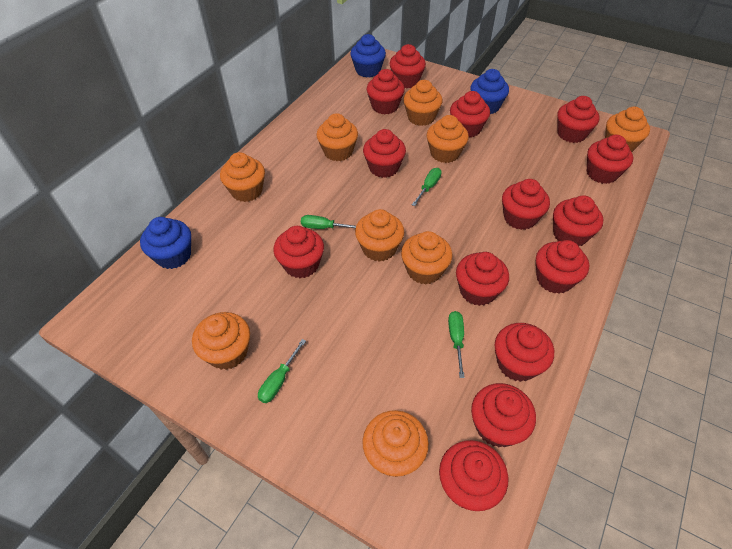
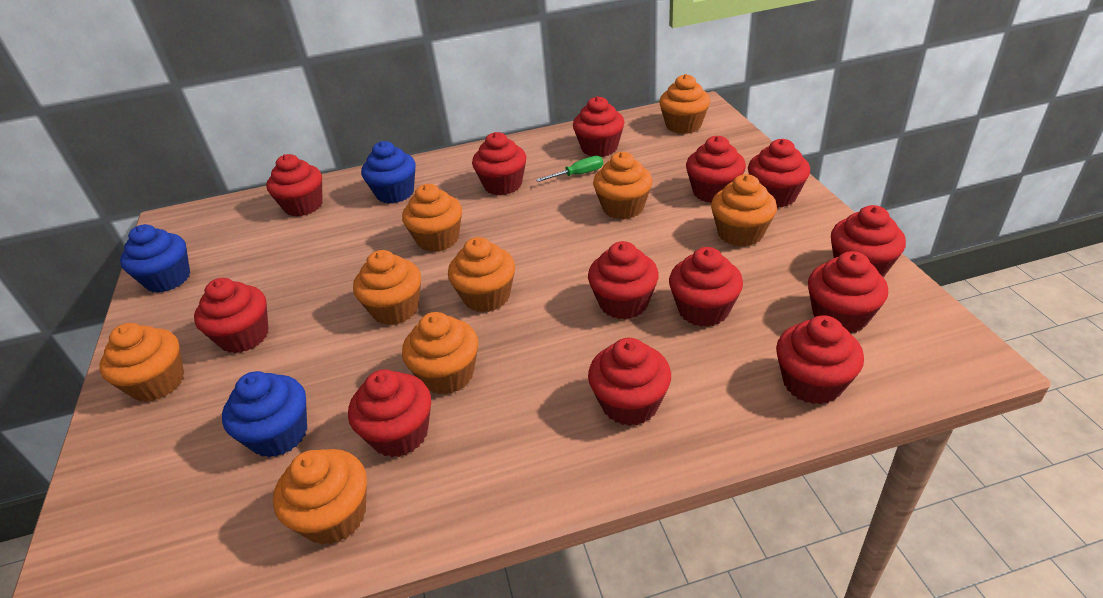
green screwdriver: 4 -> 1
red cupcake: 14 -> 13

